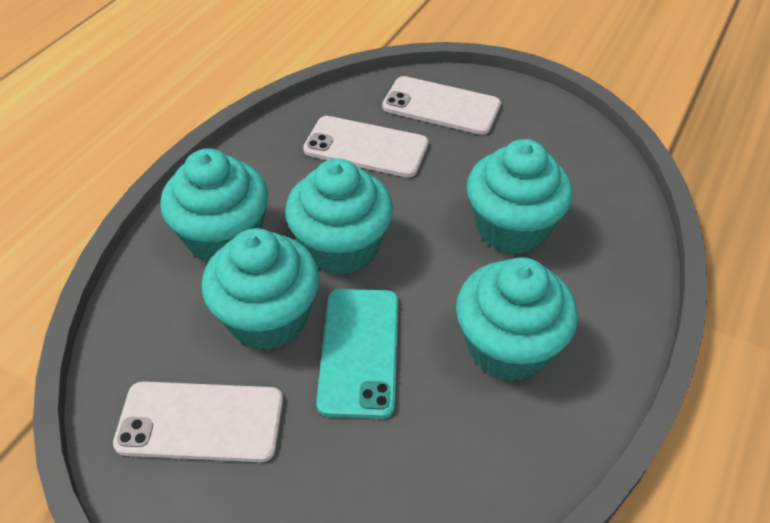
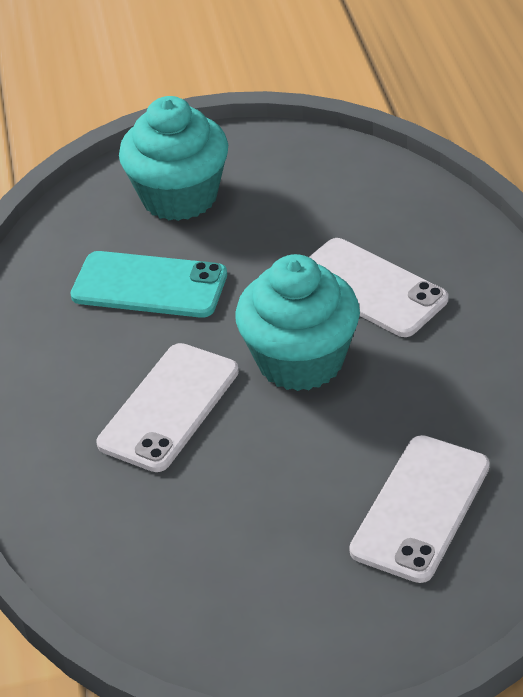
turquoise cupcake: 5 -> 2

